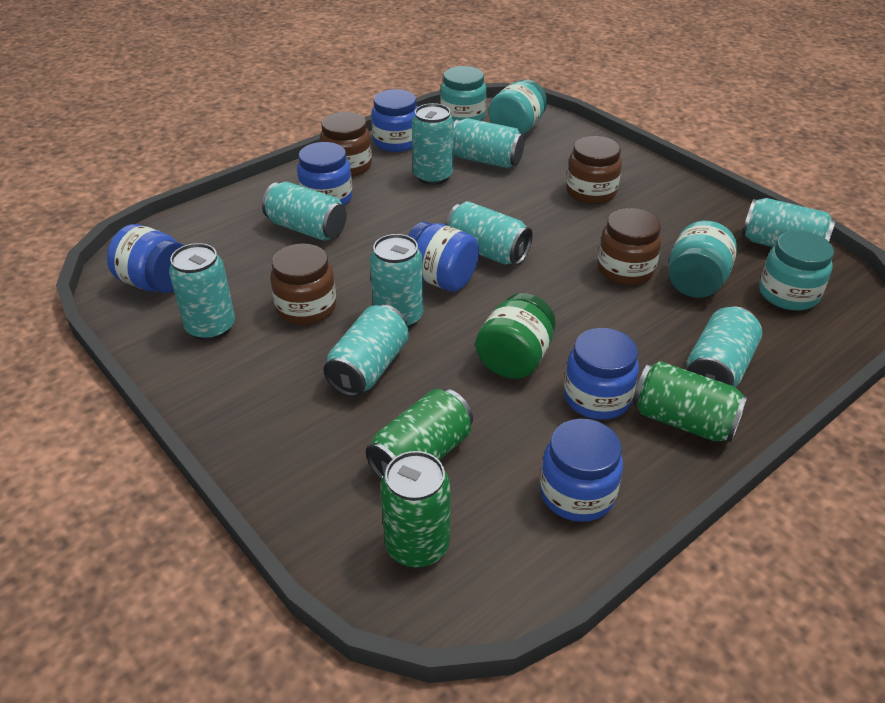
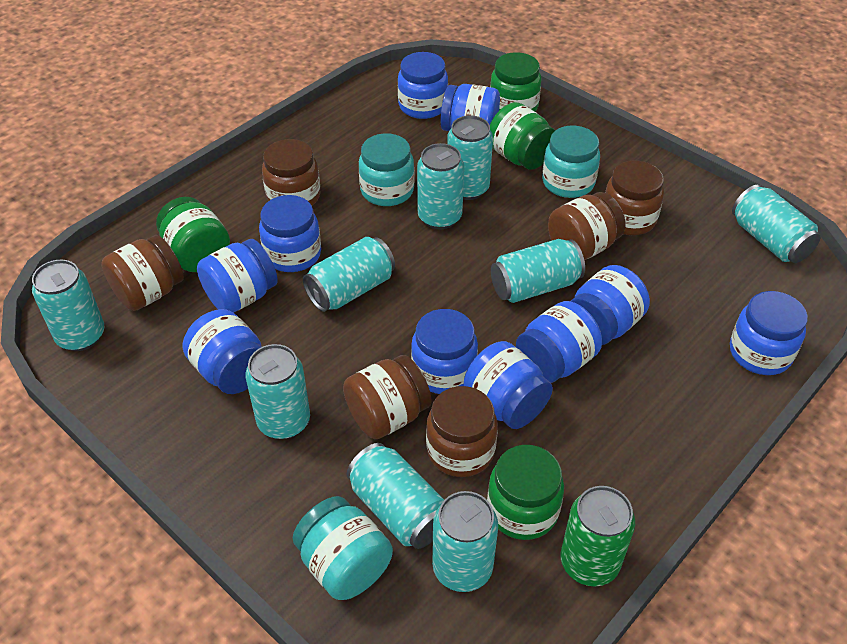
blue jar: 6 -> 10
brown jar: 4 -> 6
green can: 3 -> 1
green jar: 1 -> 4
turquoise jar: 4 -> 3

